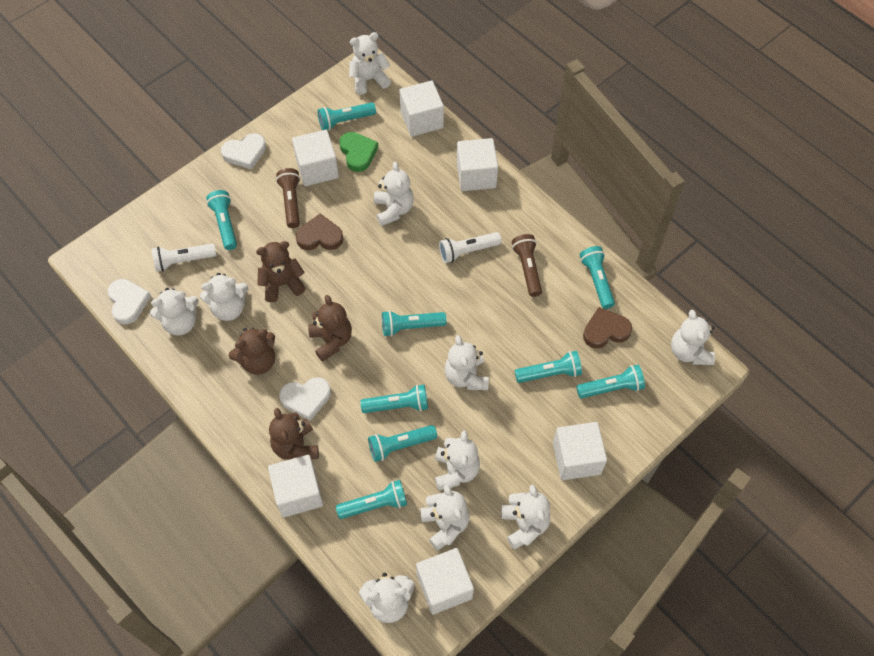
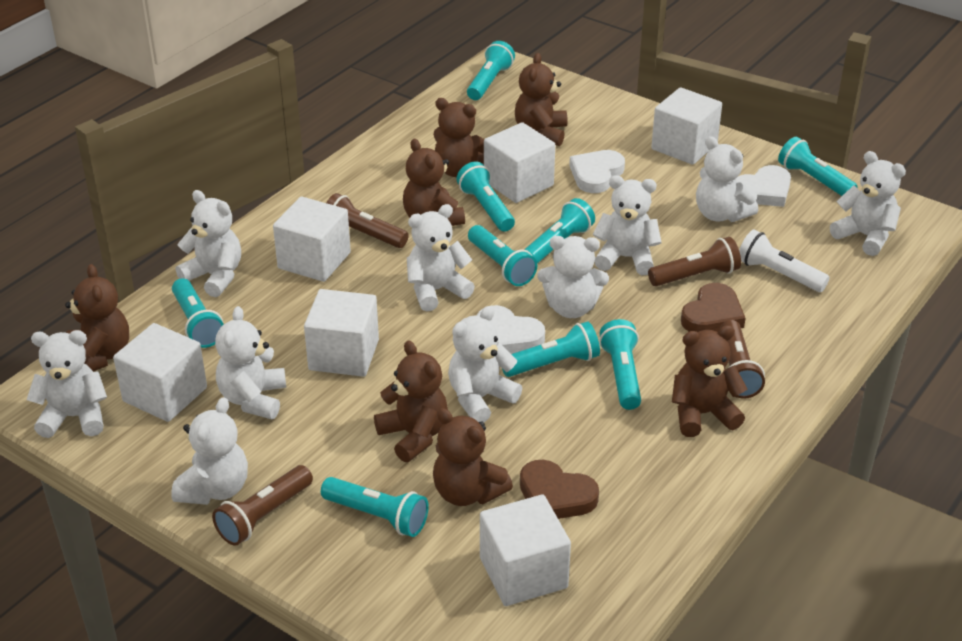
brown flashlight: 2 -> 4
brown teddy bear: 4 -> 7
green heart: 1 -> 0
white flashlight: 2 -> 1

